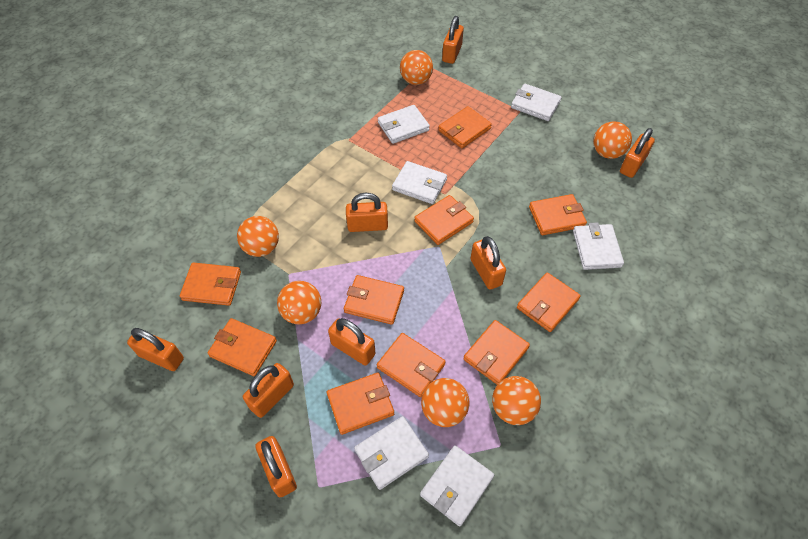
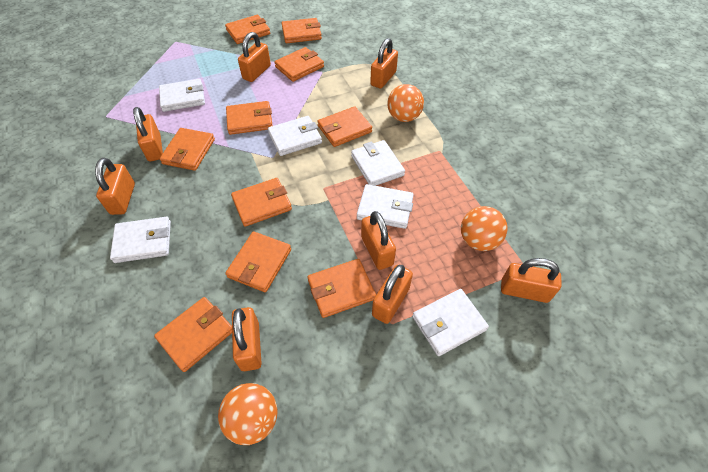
orange ball: 6 -> 3

